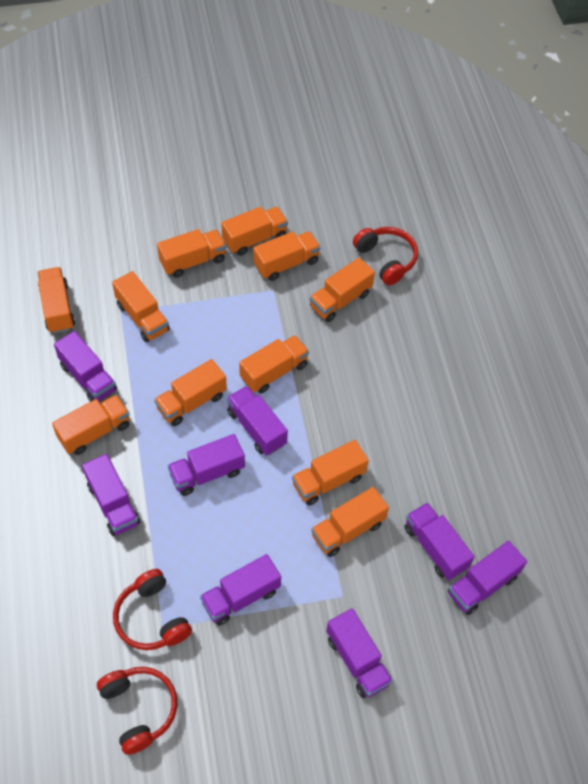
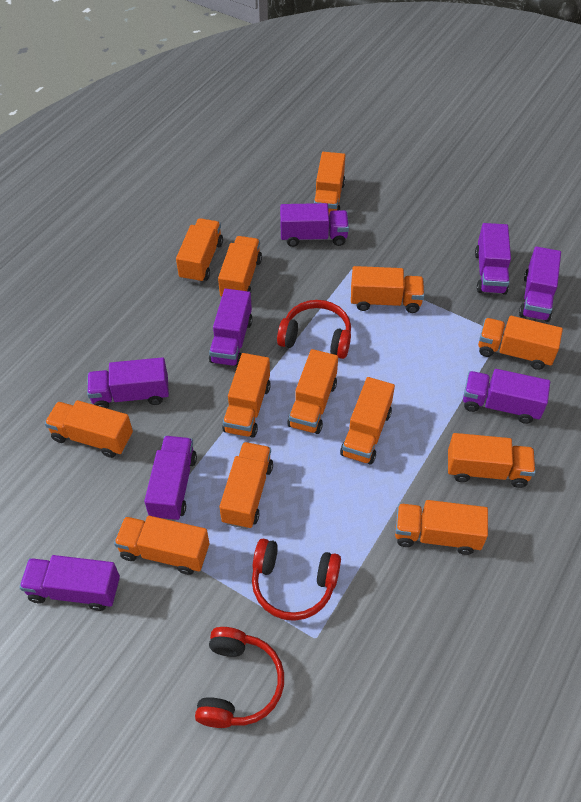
orange truck: 11 -> 13

